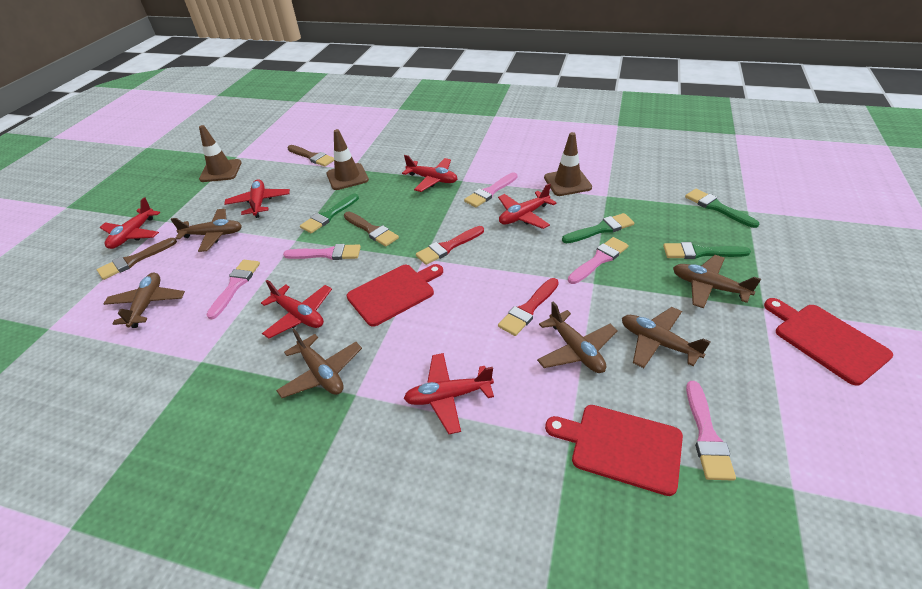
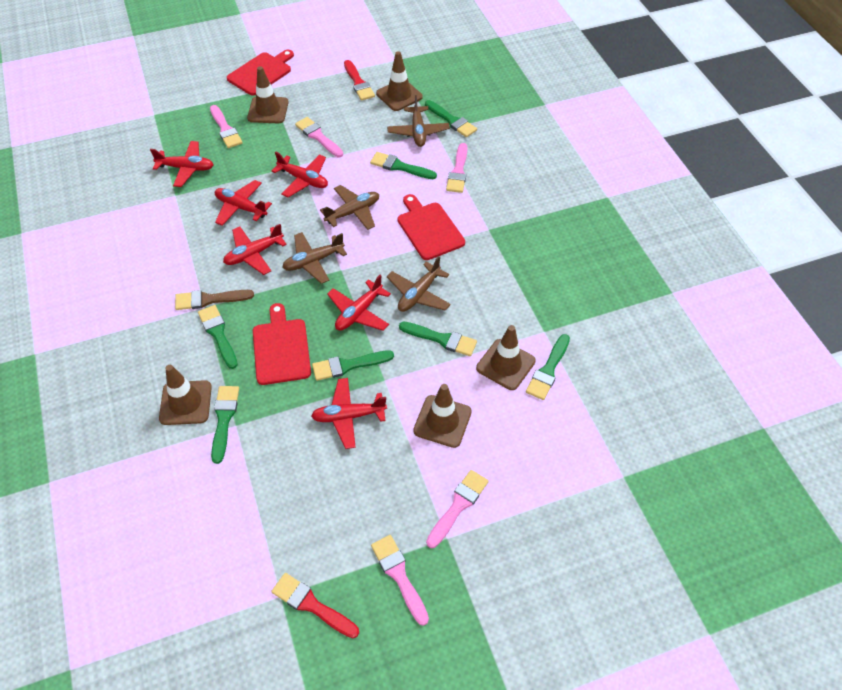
brown brush: 3 -> 1
brown plane: 6 -> 4
brown traffic cone: 3 -> 5
green brush: 4 -> 7

